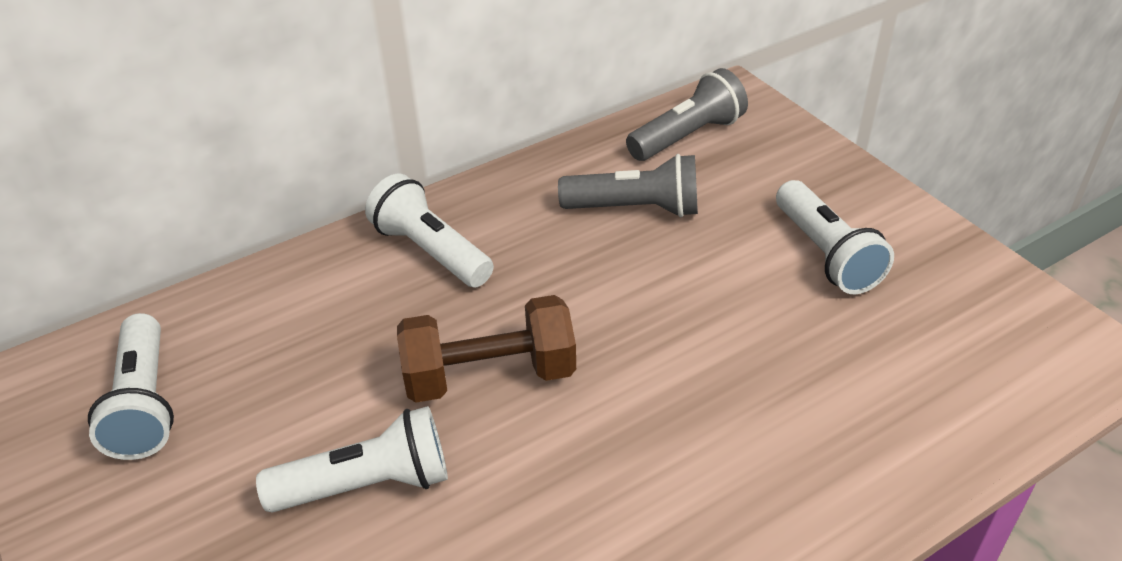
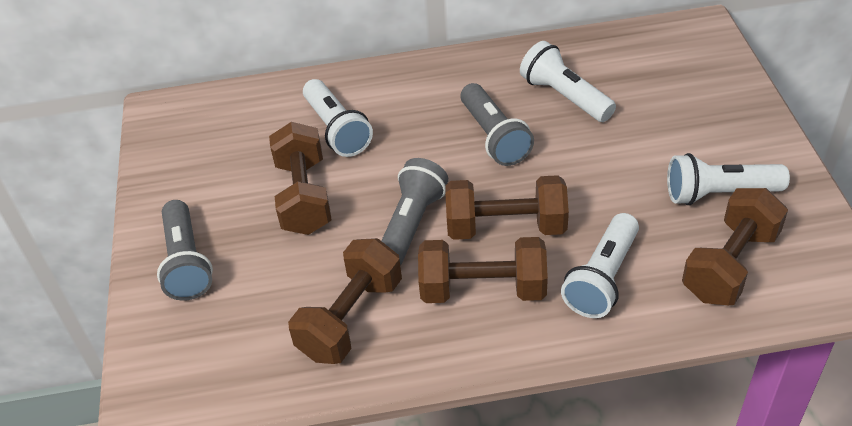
brown dumbbell: 1 -> 5
grey flashlight: 2 -> 3

